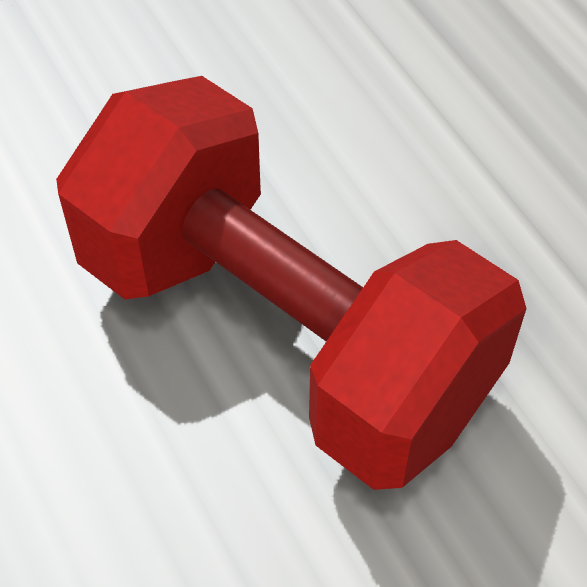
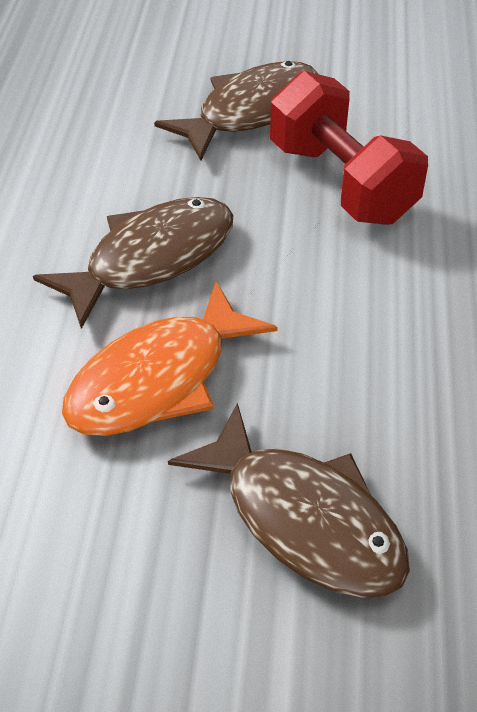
brown fish: 0 -> 3
orange fish: 0 -> 1

